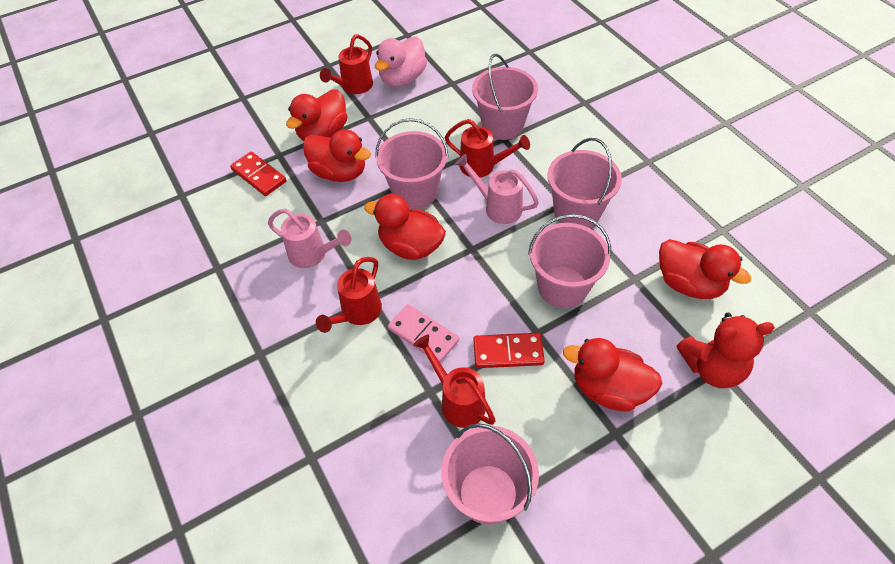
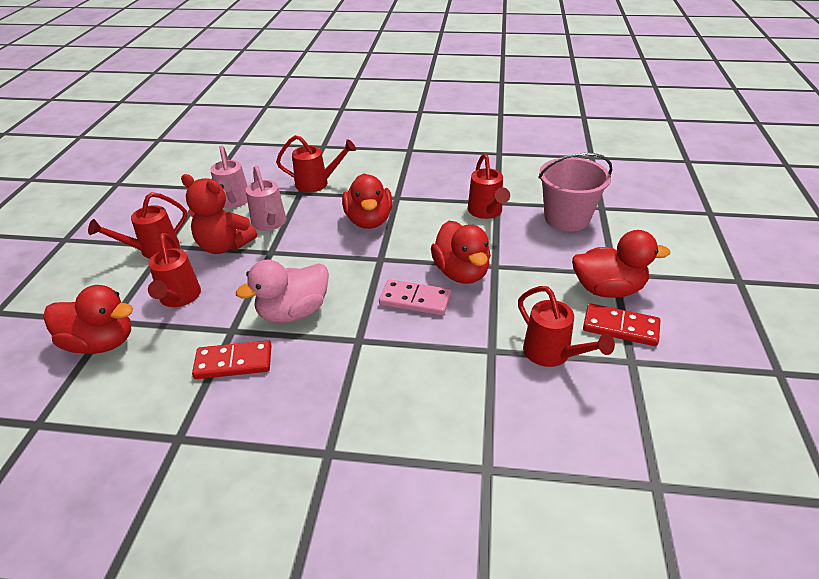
pink bucket: 5 -> 1
red duck: 5 -> 4
red watering can: 4 -> 5

